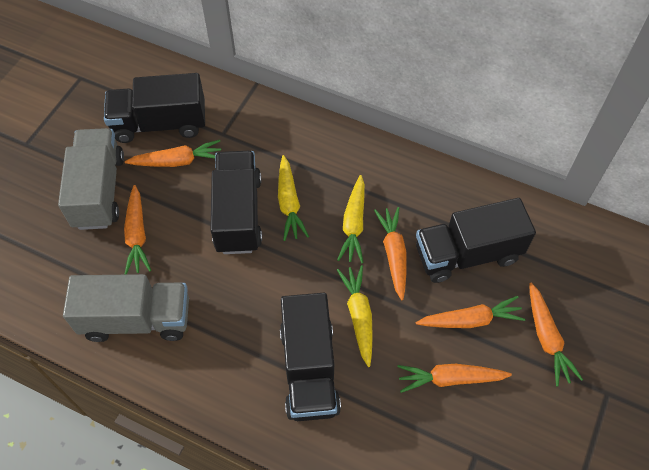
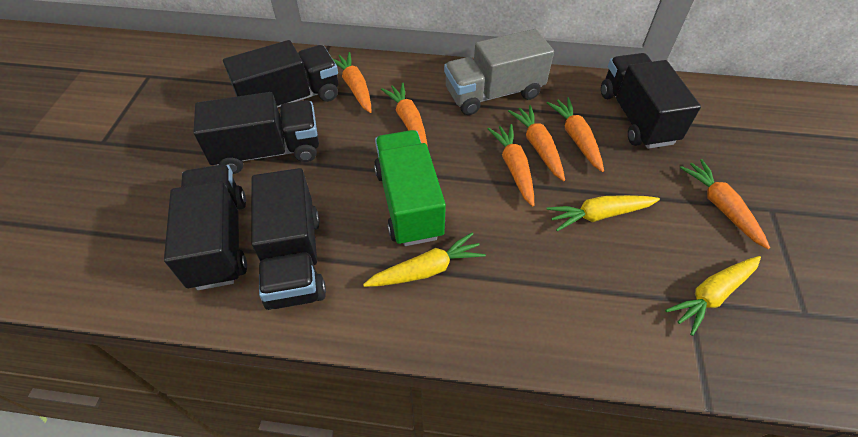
black truck: 4 -> 5
green truck: 0 -> 1
grey truck: 2 -> 1

